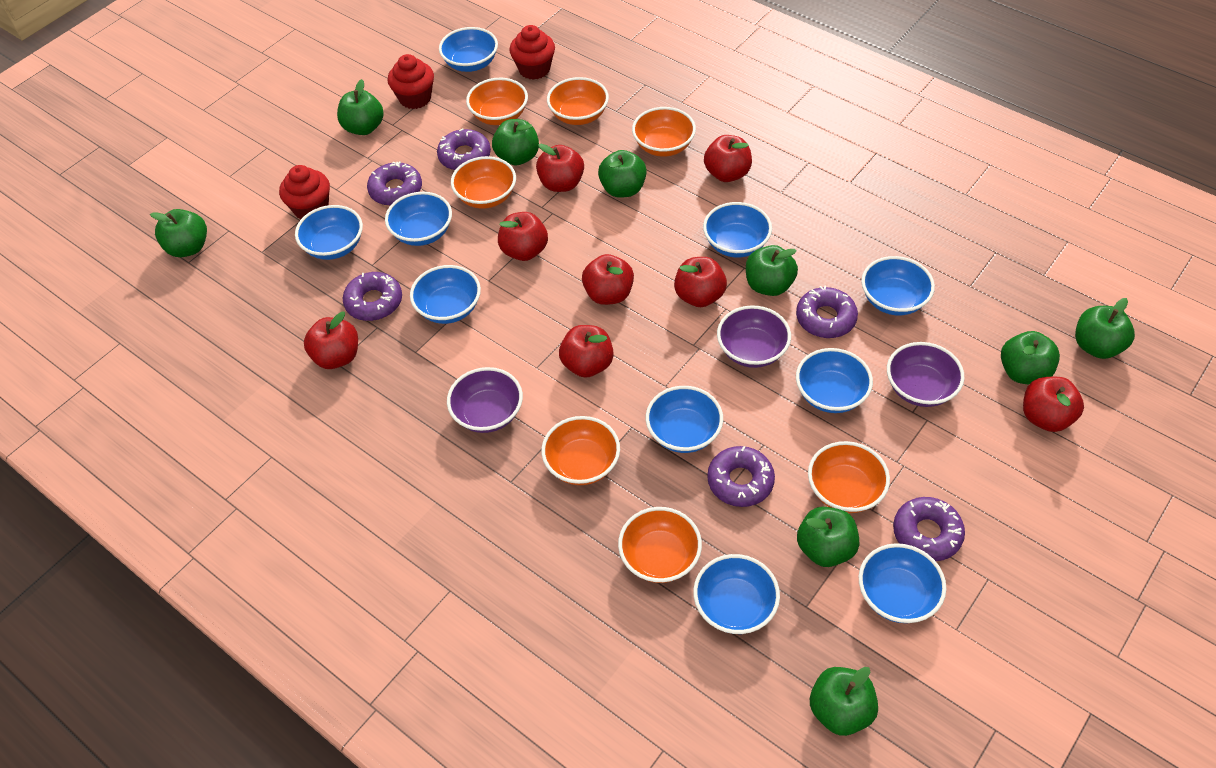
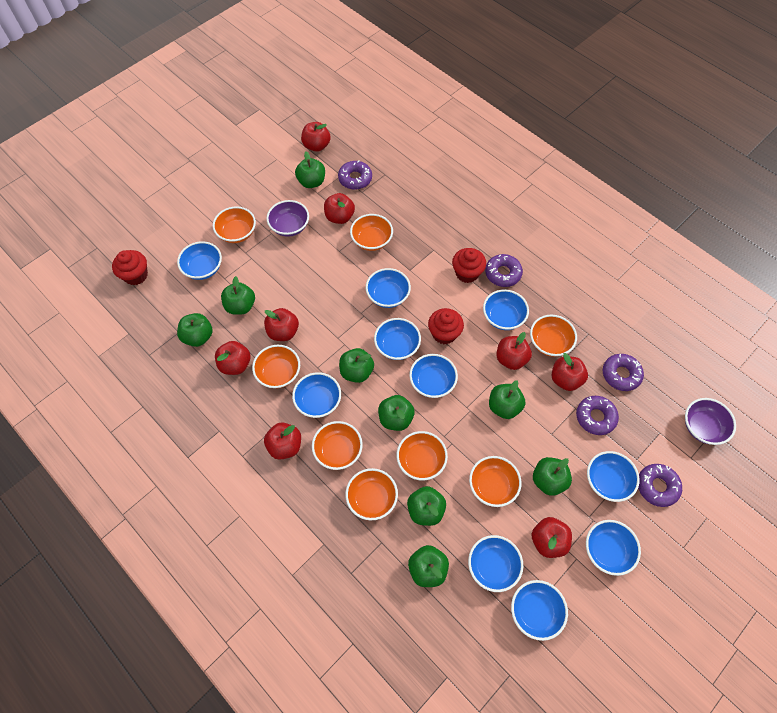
orange bowl: 7 -> 8
purple bowl: 3 -> 2
purple donut: 6 -> 5

